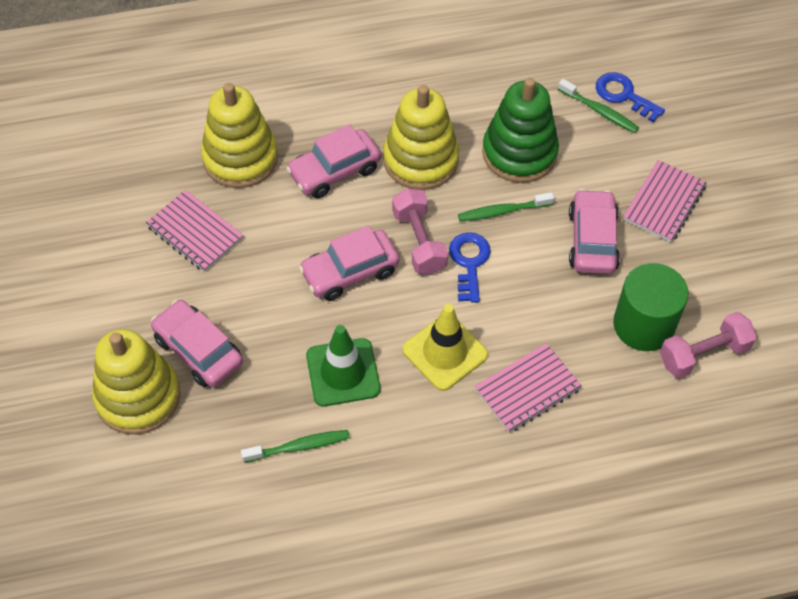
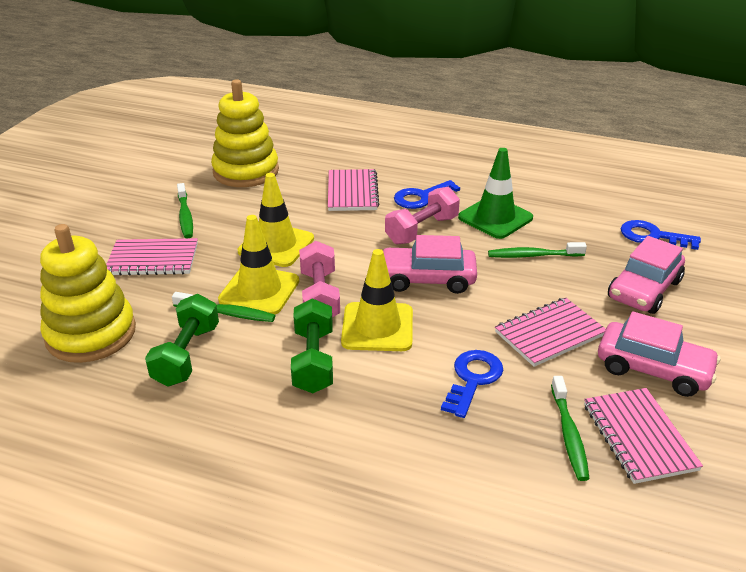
blue key: 2 -> 3
green cylinder: 1 -> 0
green dumbbell: 0 -> 2
green stacking toy: 1 -> 0
green toothbrush: 3 -> 4
pink car: 4 -> 3
pink notebook: 3 -> 4
yellow stacking toy: 3 -> 2
yellow traffic cone: 1 -> 3

